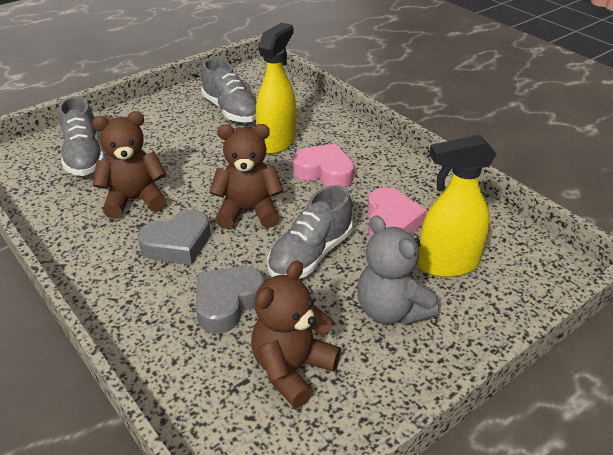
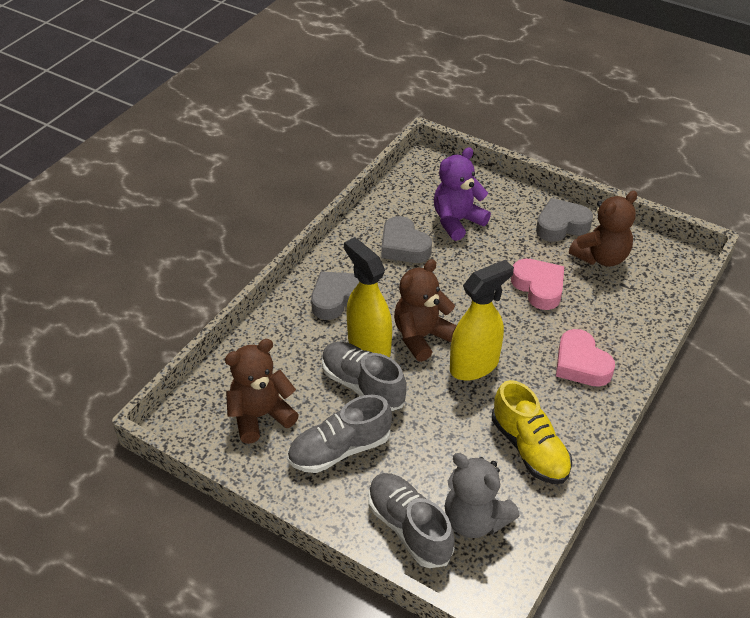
grey heart: 2 -> 3
purple teddy bear: 0 -> 1
yellow shoe: 0 -> 1

